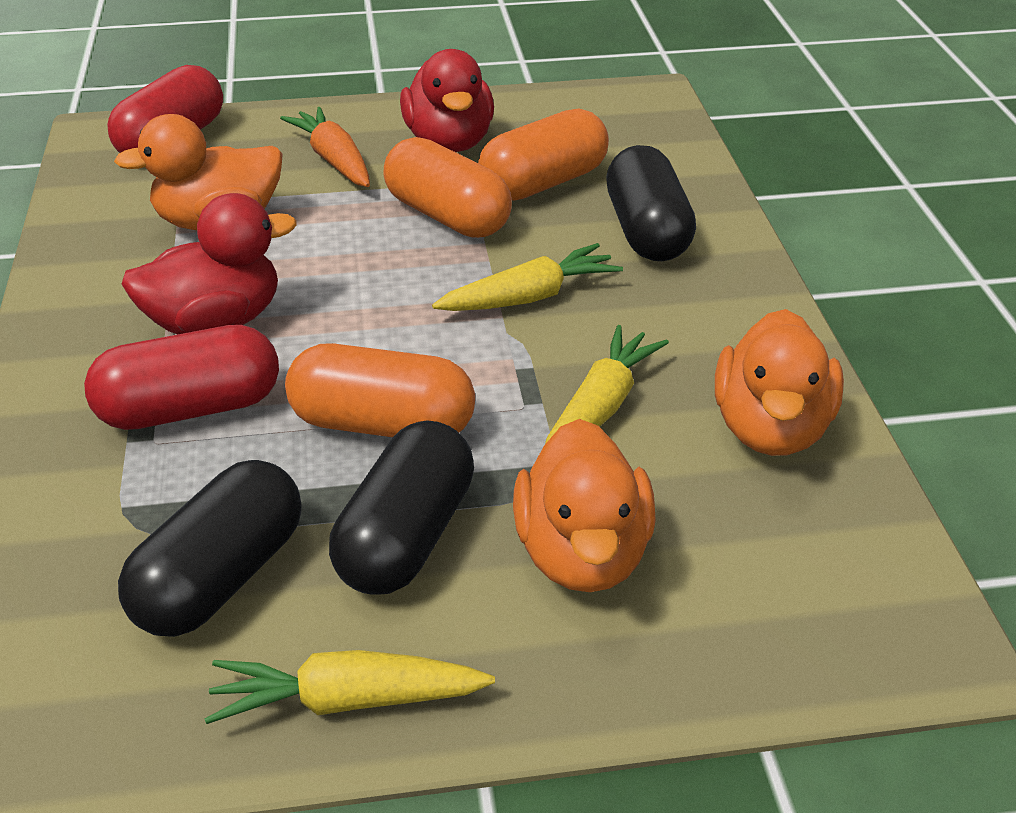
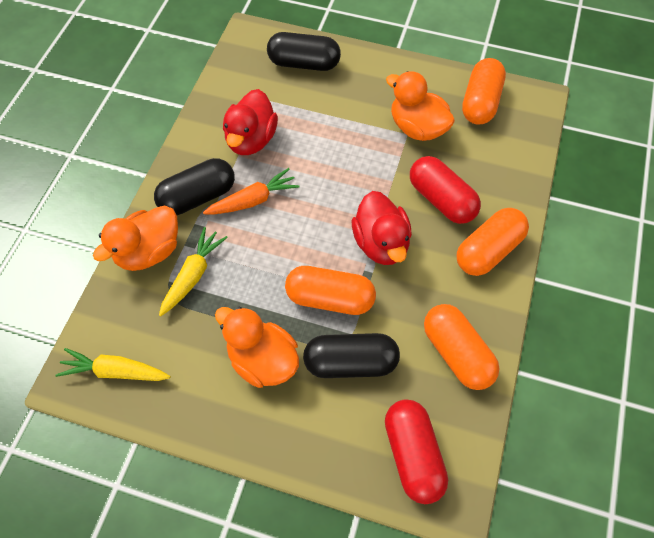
orange capsule: 3 -> 4
yellow carrot: 3 -> 2

